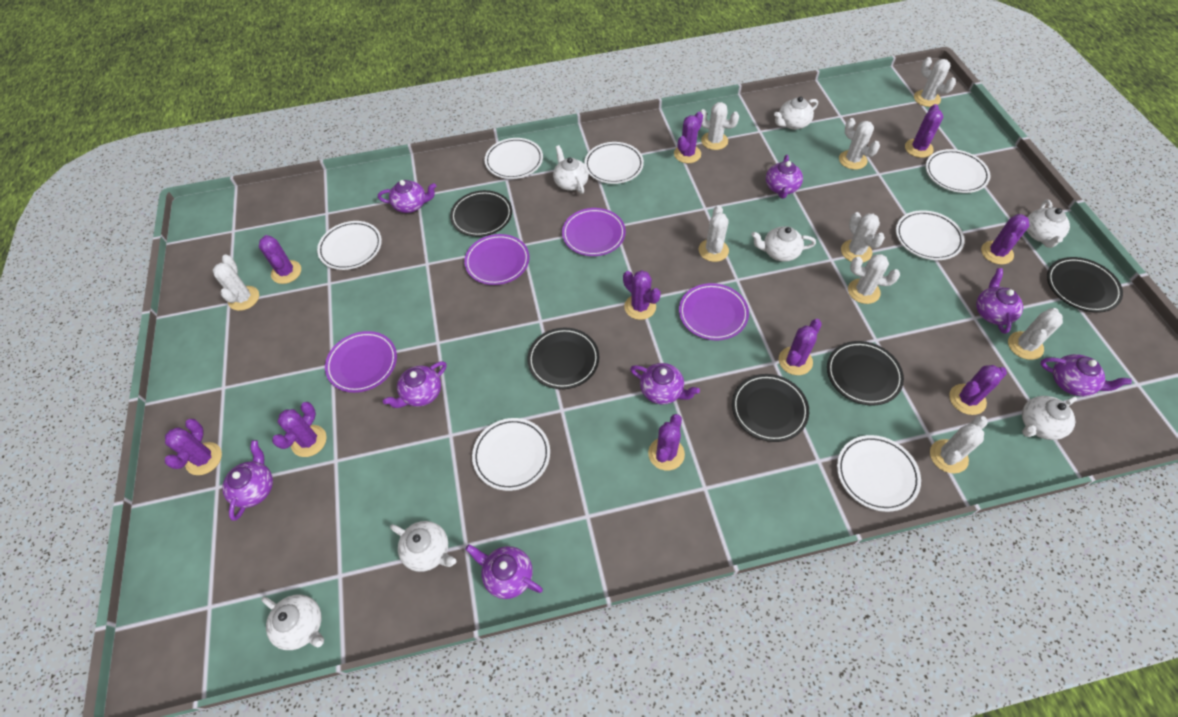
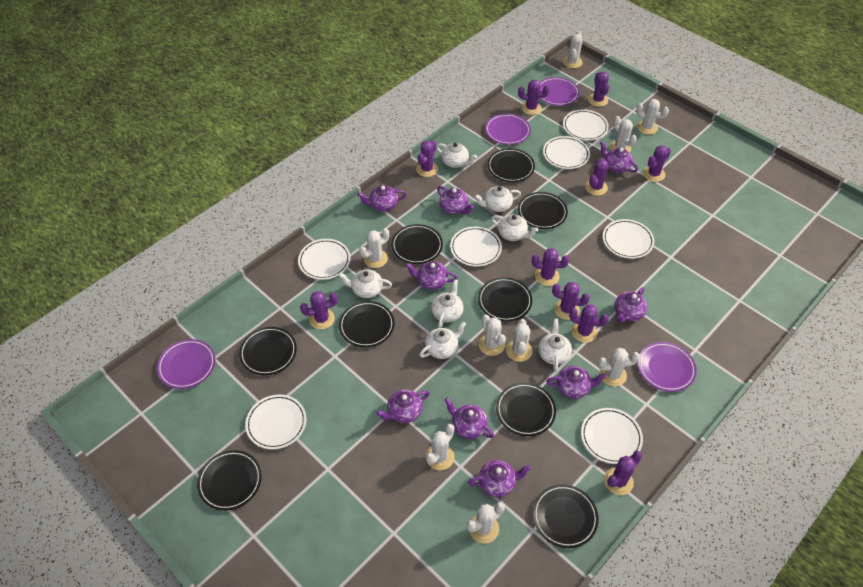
black plate: 5 -> 9
purple teapot: 8 -> 9

